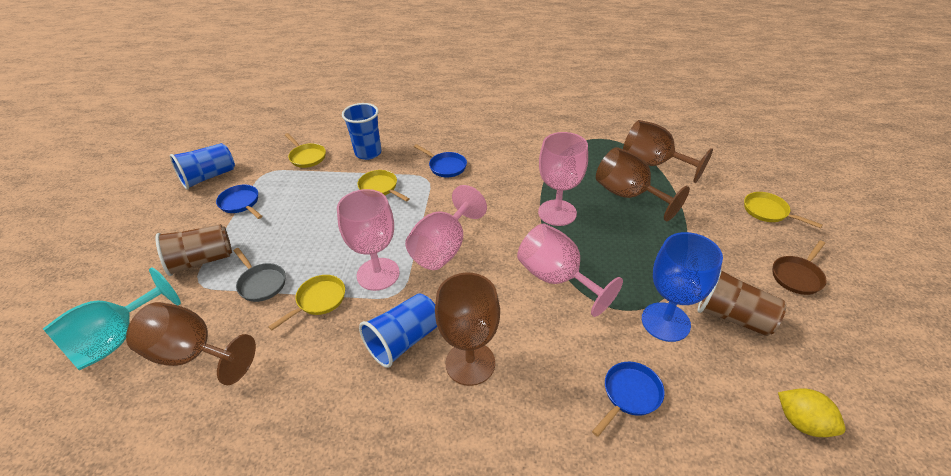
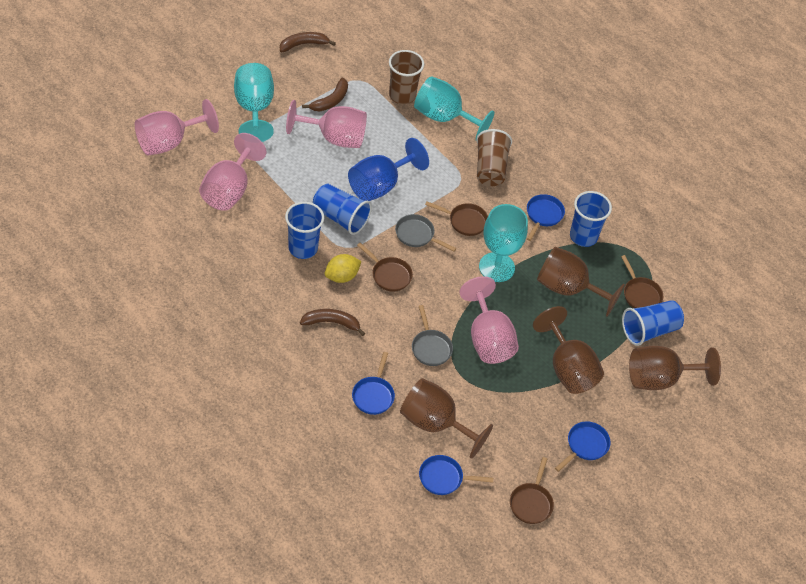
blue cup: 3 -> 4
blue pan: 3 -> 4
brown banana: 0 -> 3
brown pan: 1 -> 4
grey pan: 1 -> 2
turquoise goblet: 1 -> 3
yellow pan: 4 -> 0

